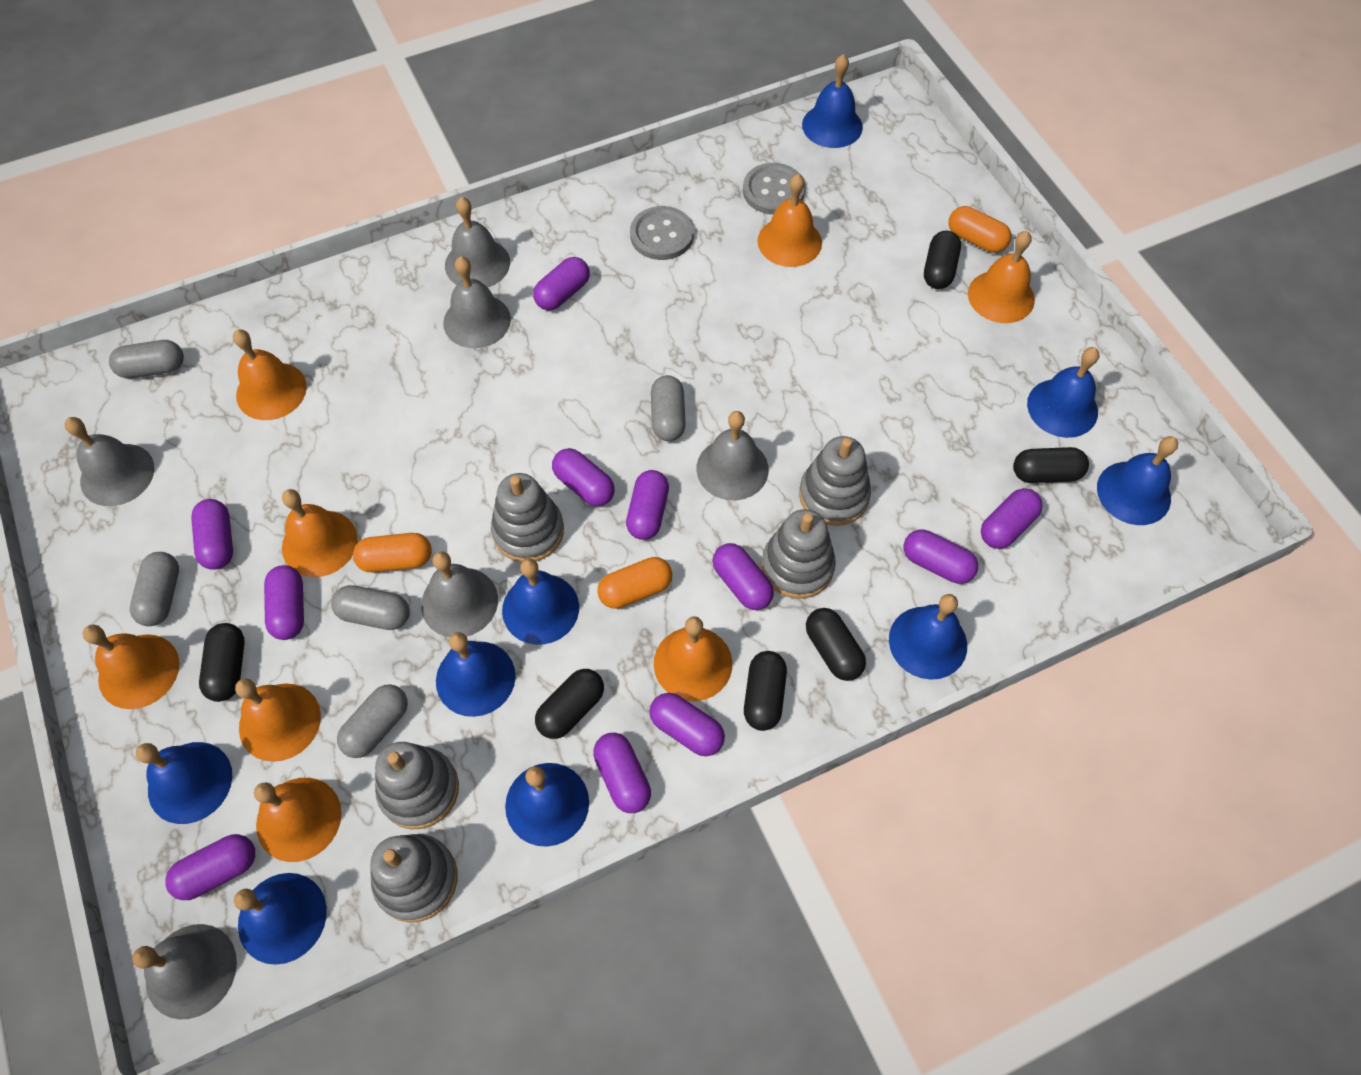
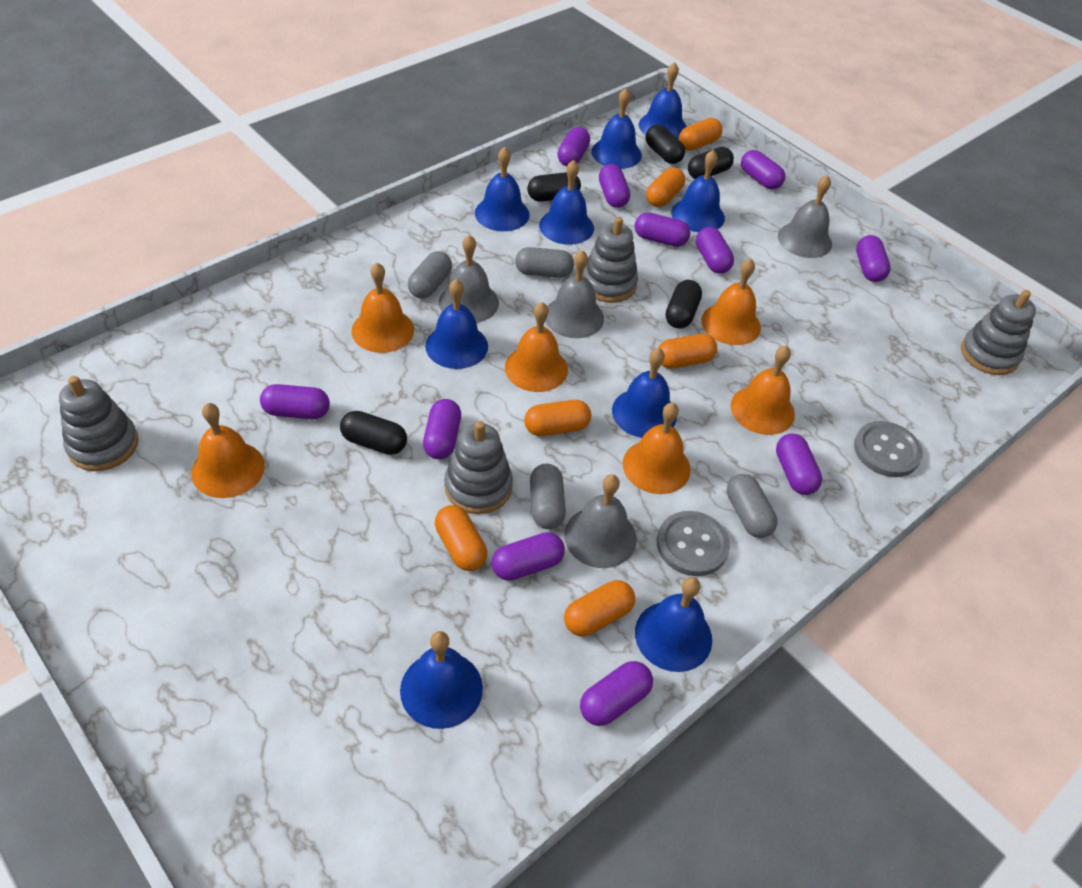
black capsule: 6 -> 5
grey bell: 6 -> 4
grey capsule: 5 -> 4
grey stacking toy: 5 -> 4
orange bell: 8 -> 6
orange capsule: 3 -> 6

